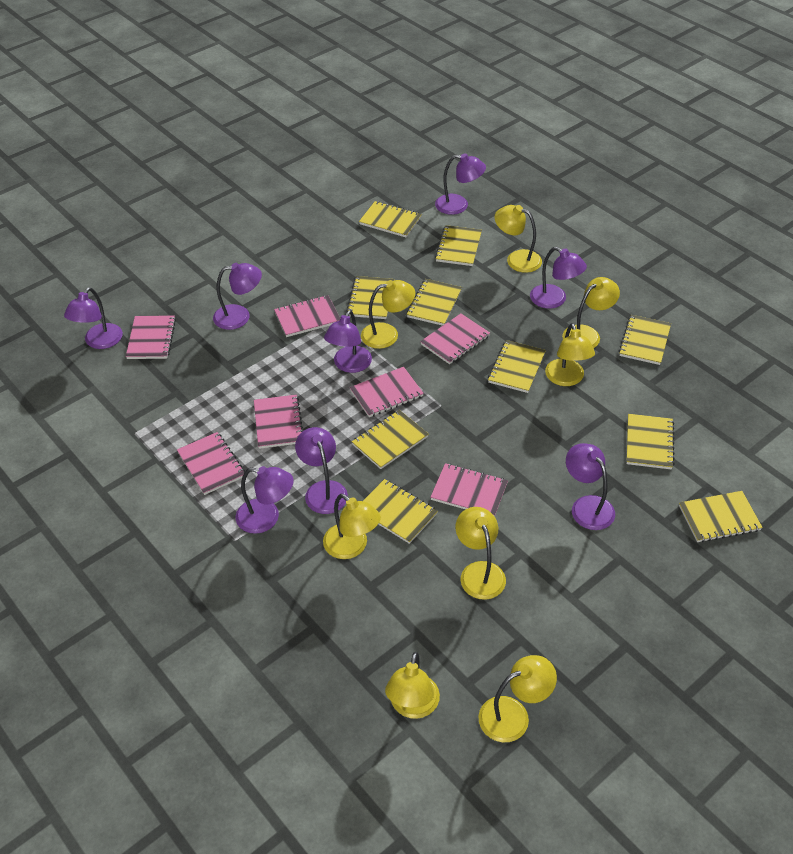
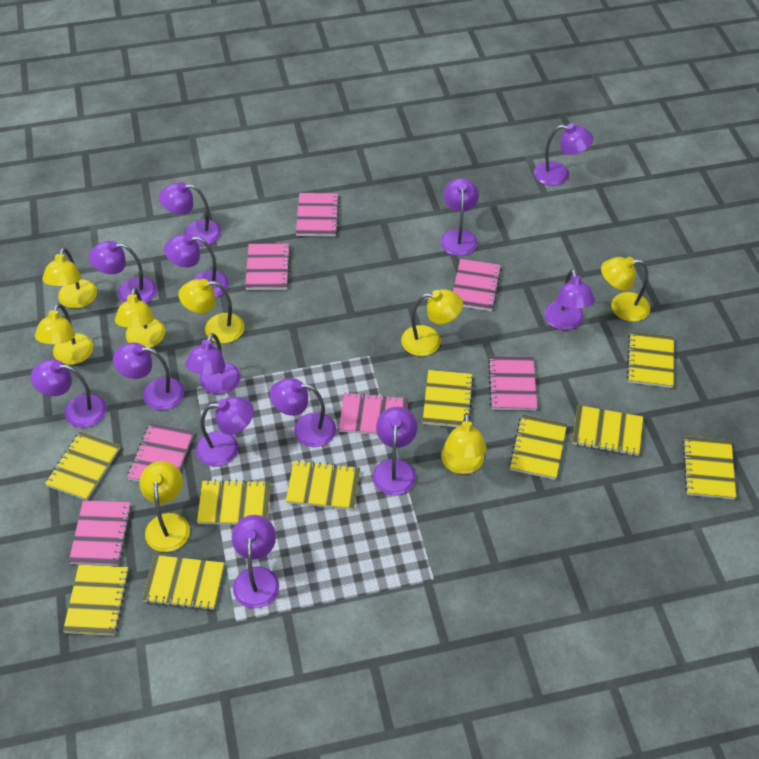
purple lamp: 8 -> 13

